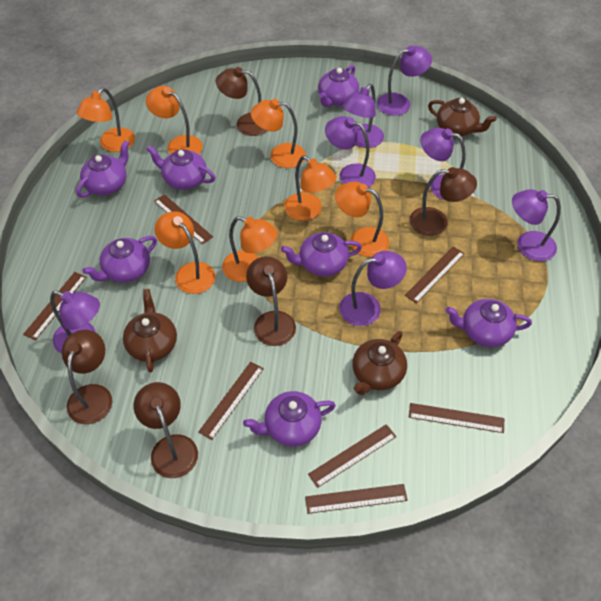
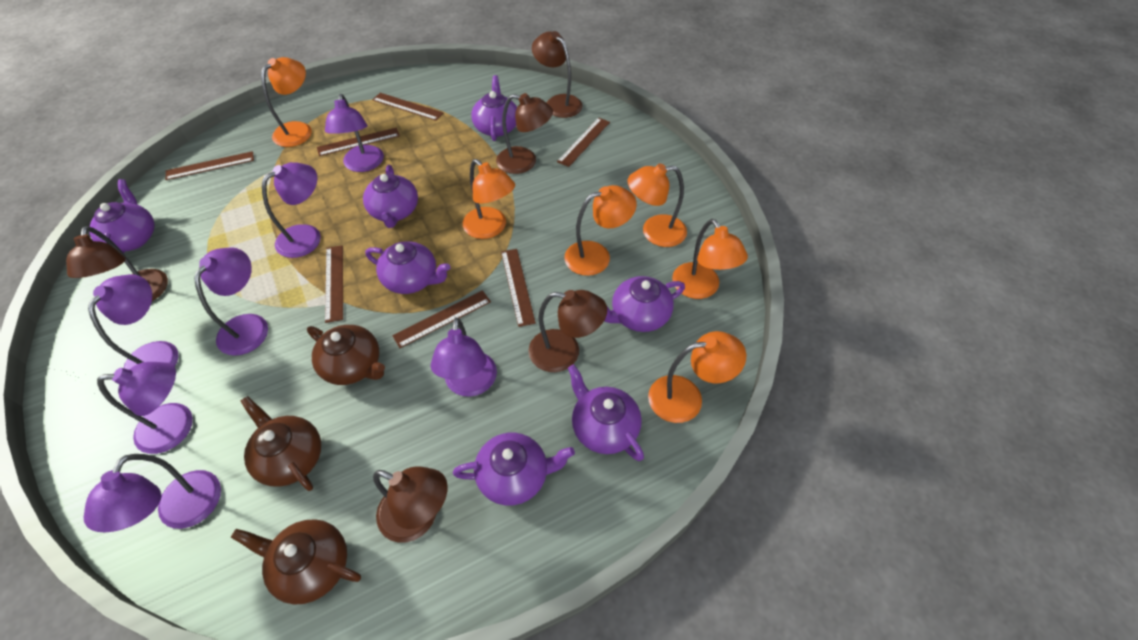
orange lamp: 7 -> 6

